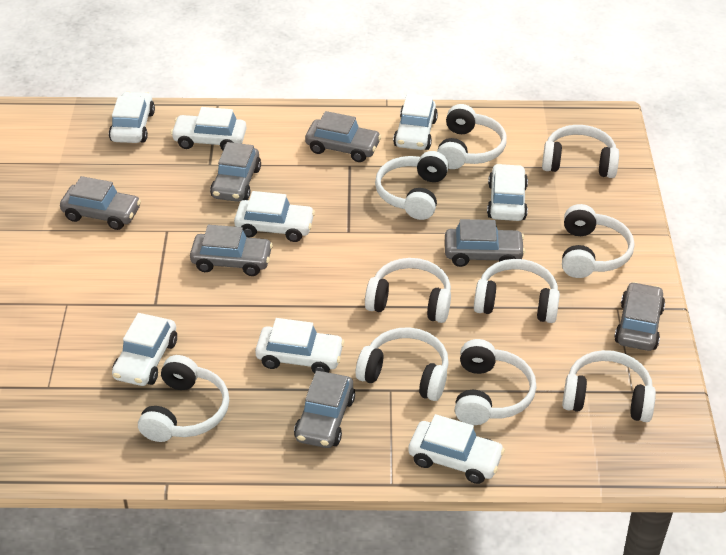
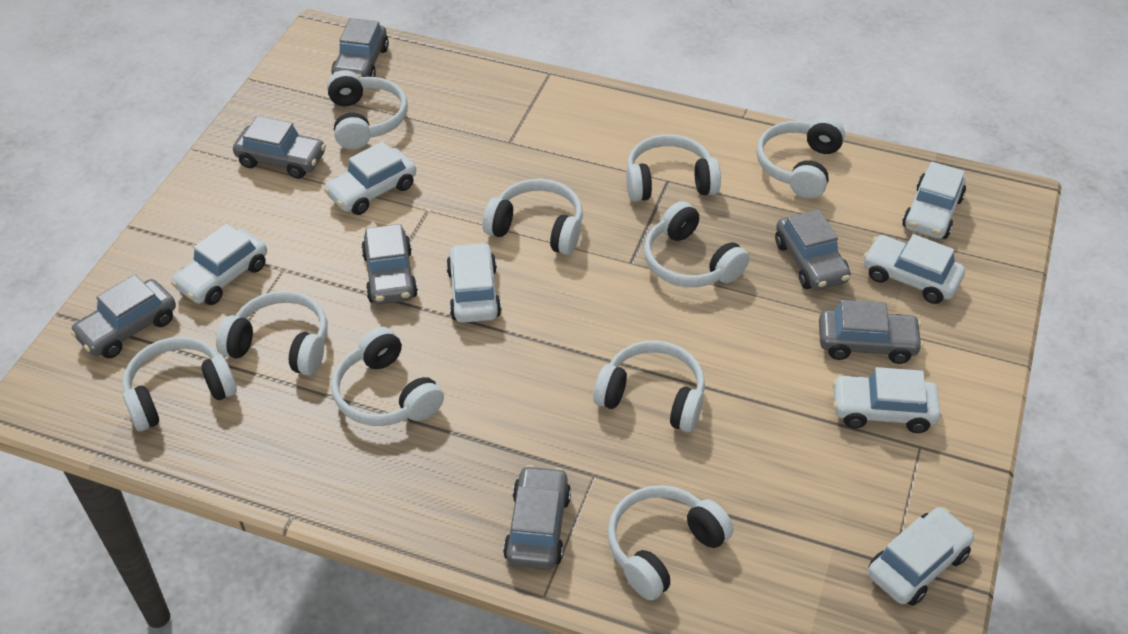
white car: 8 -> 7

